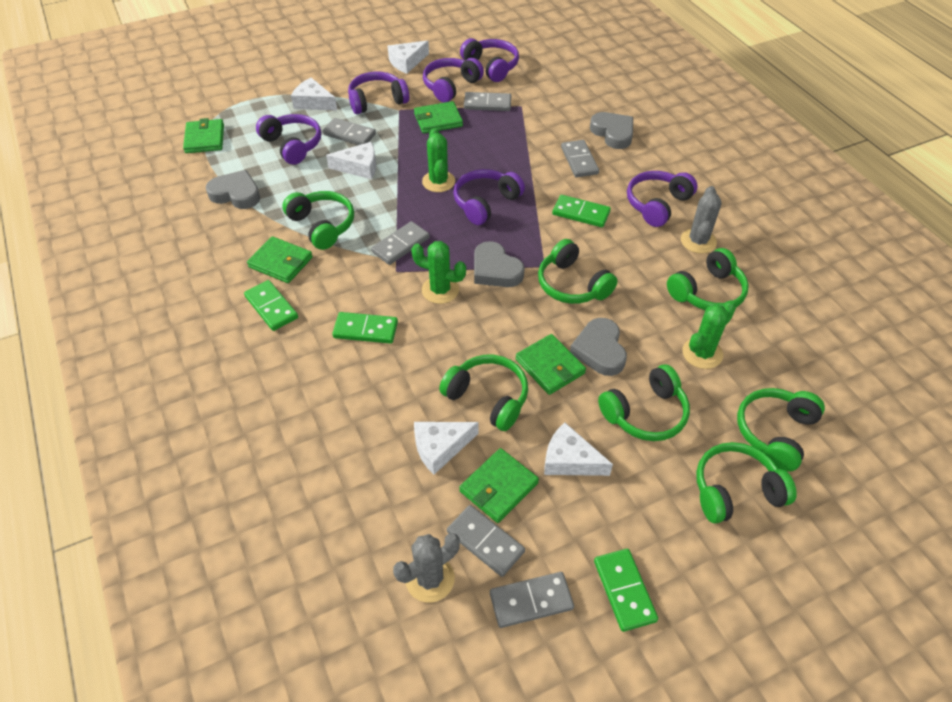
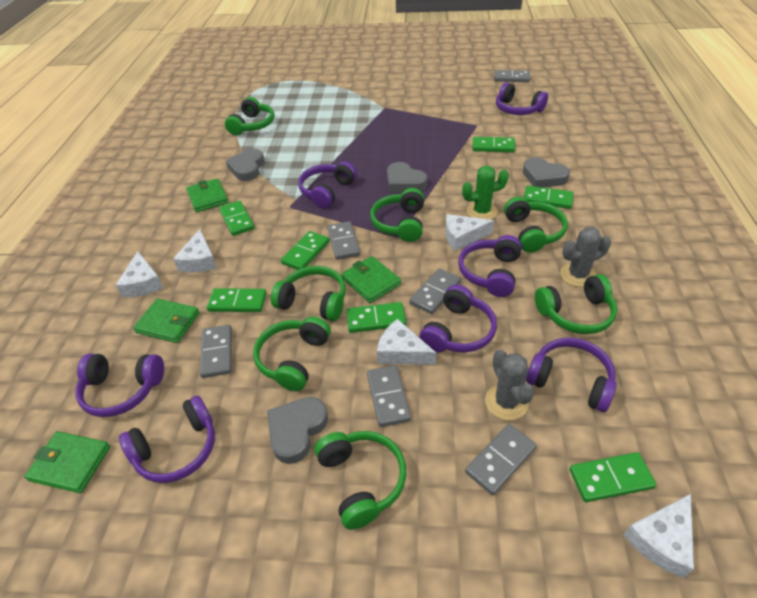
green cactus: 3 -> 1
green domino: 4 -> 7
green wallet: 5 -> 4
purple headphones: 6 -> 7

